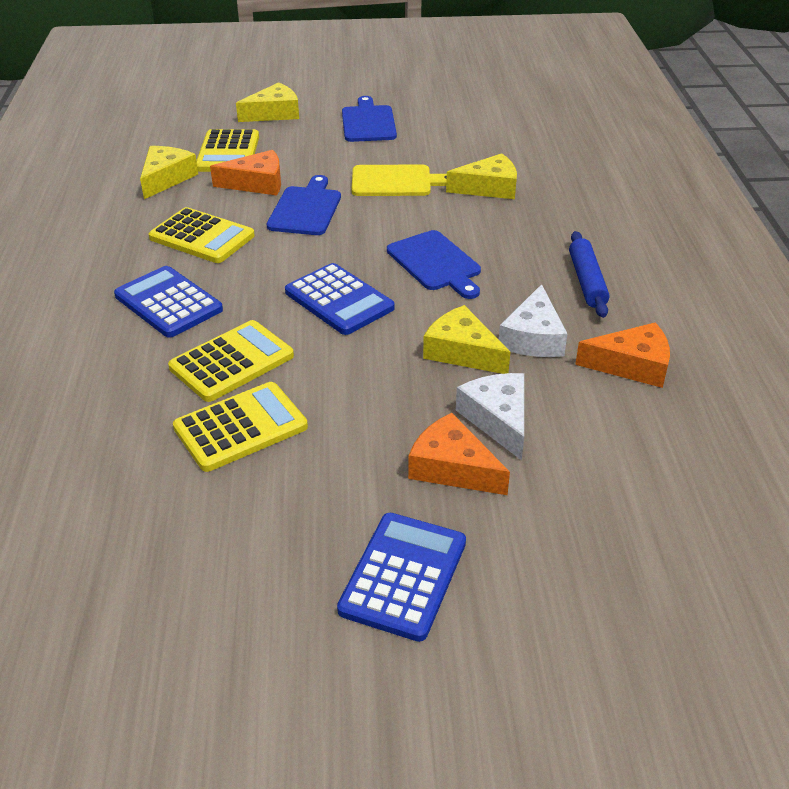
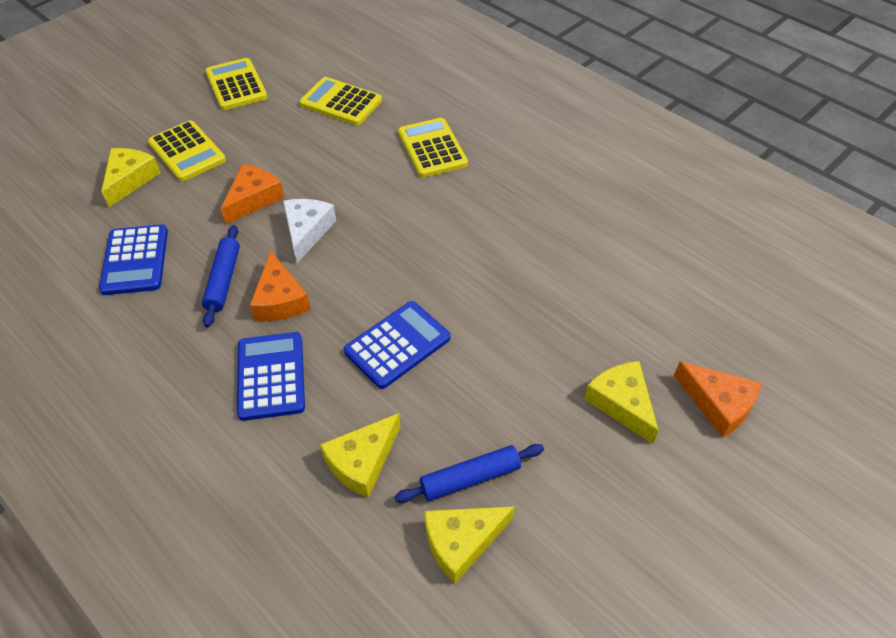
blue cutting board: 3 -> 0
blue rolling pin: 1 -> 2
white cheese: 2 -> 1
yellow cutting board: 1 -> 0

